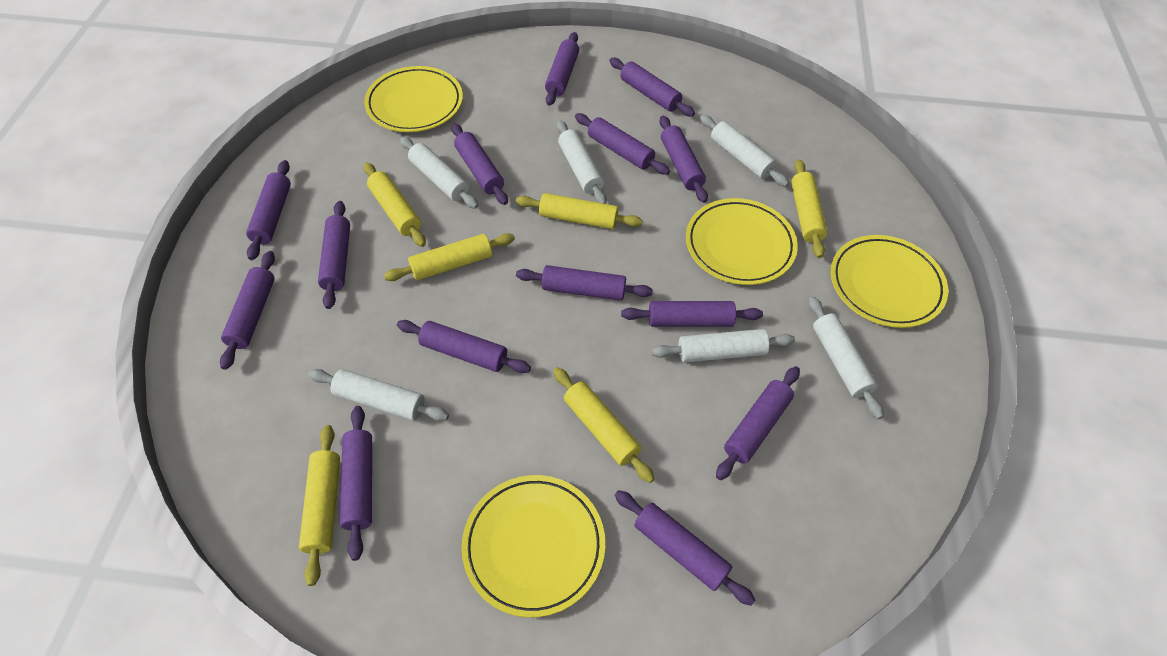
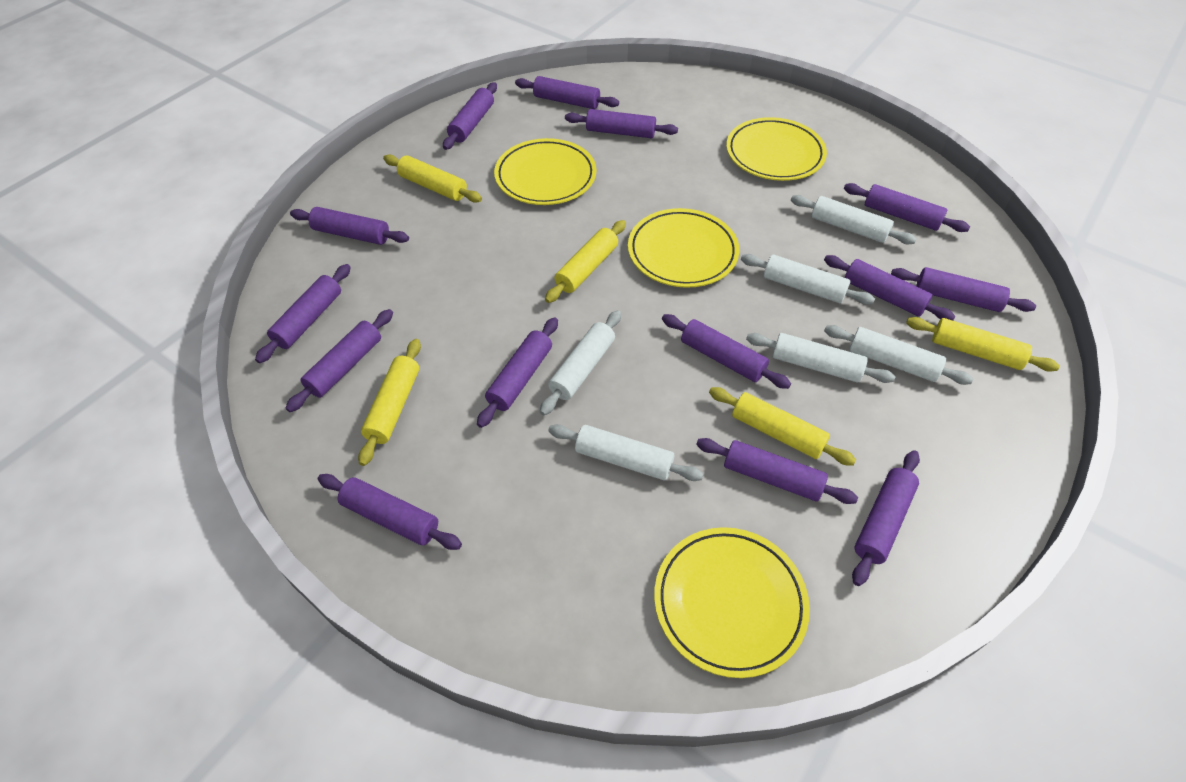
yellow rolling pin: 6 -> 5

